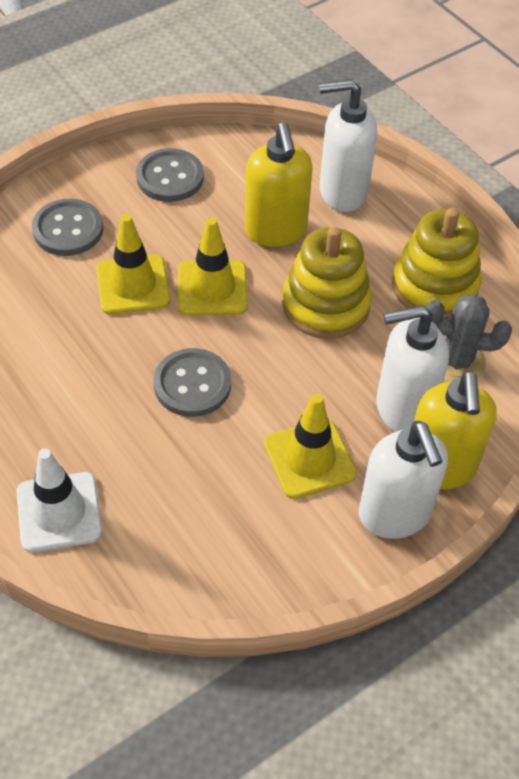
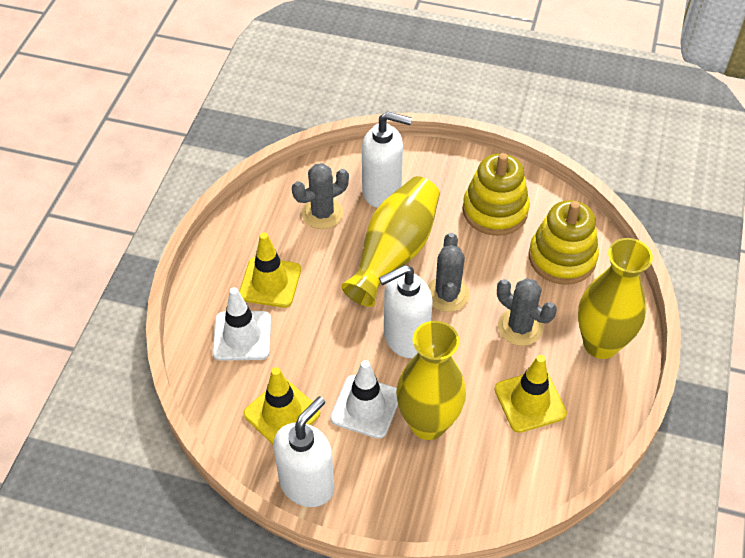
grey button: 3 -> 0
grey cactus: 1 -> 3
white traffic cone: 1 -> 2
yellow soap dispenser: 2 -> 0
yellow vase: 0 -> 3

